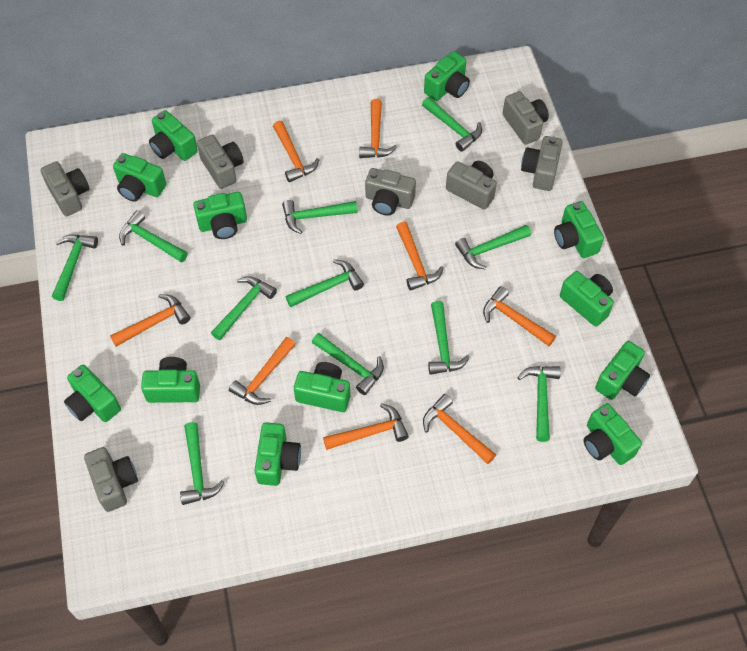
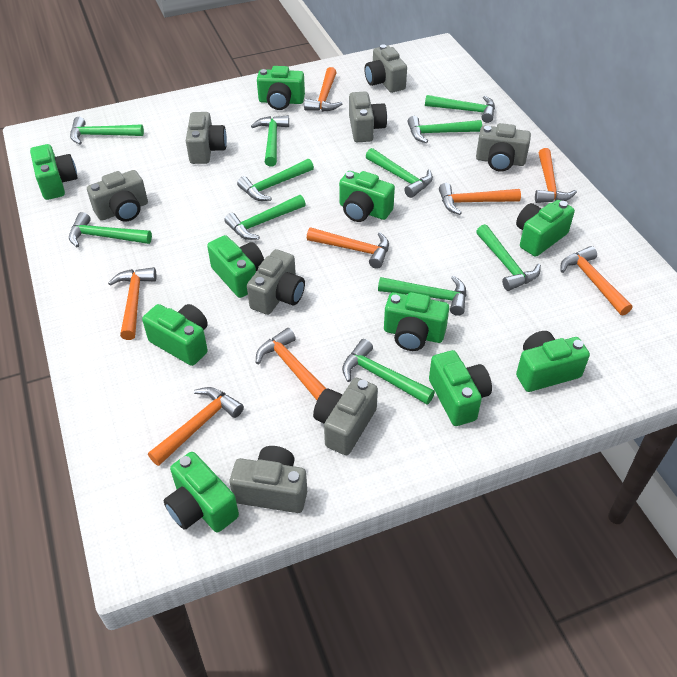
green camera: 12 -> 10
grey camera: 7 -> 8

